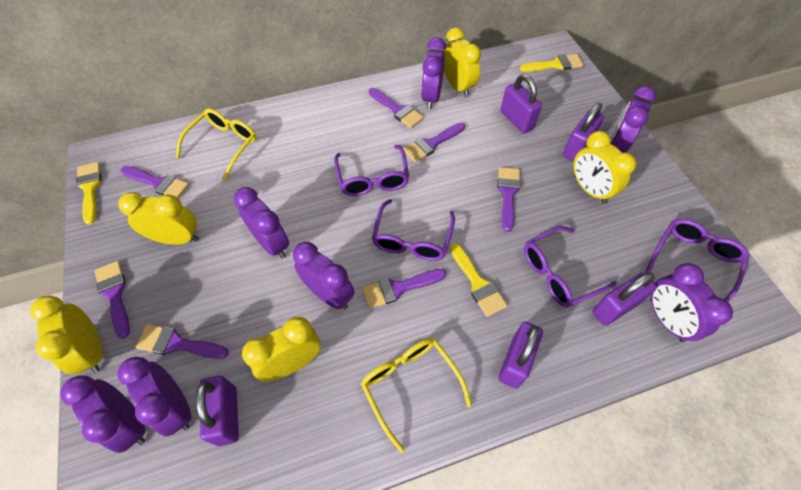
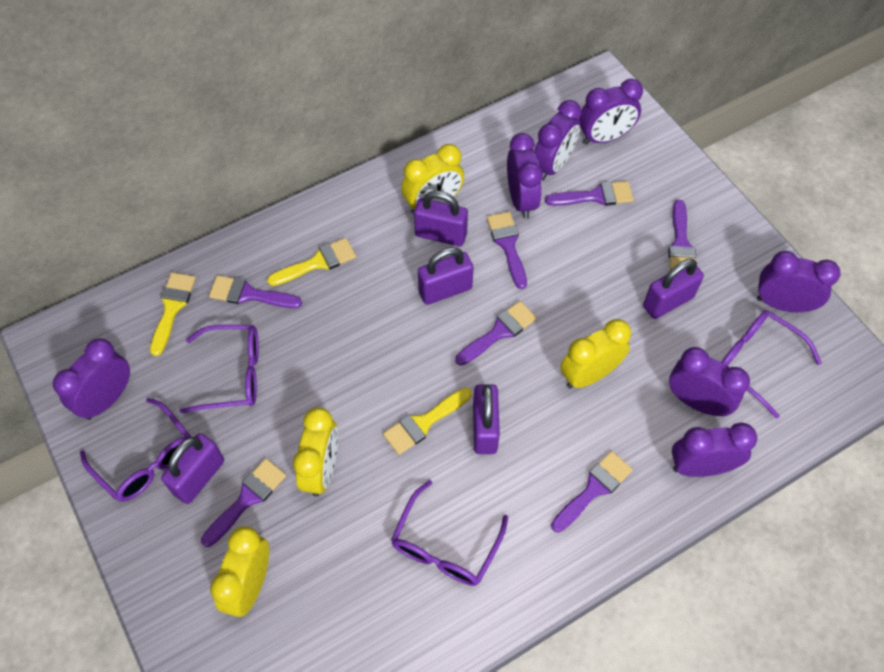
yellow clock: 5 -> 4
yellow glasses: 2 -> 0

